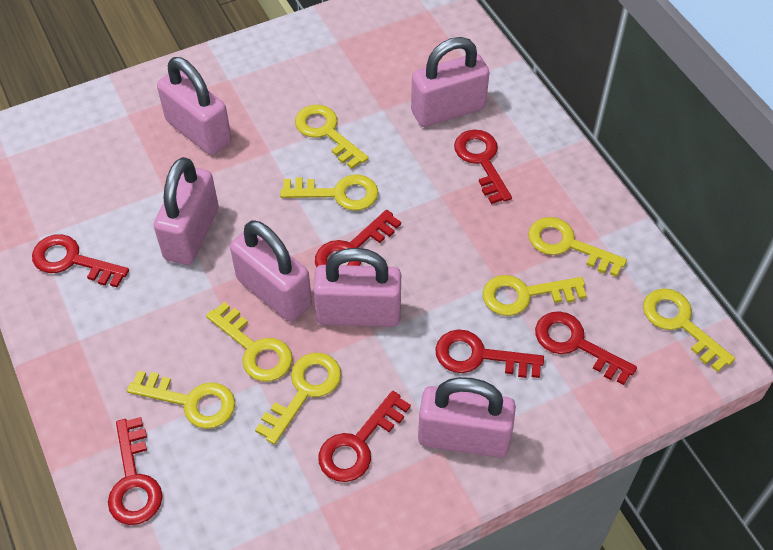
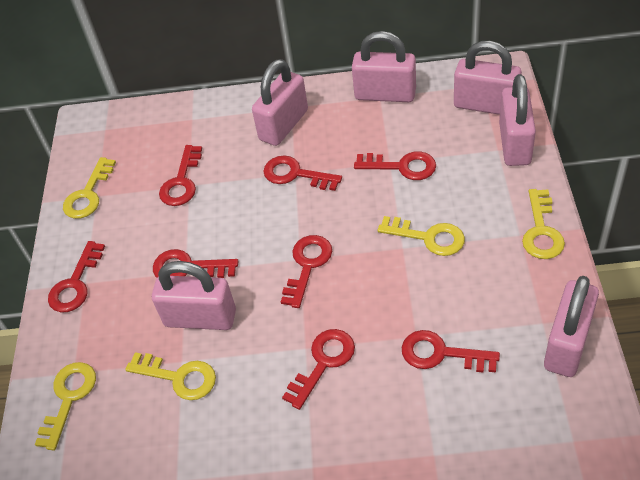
red key: 7 -> 8
yellow key: 8 -> 5

